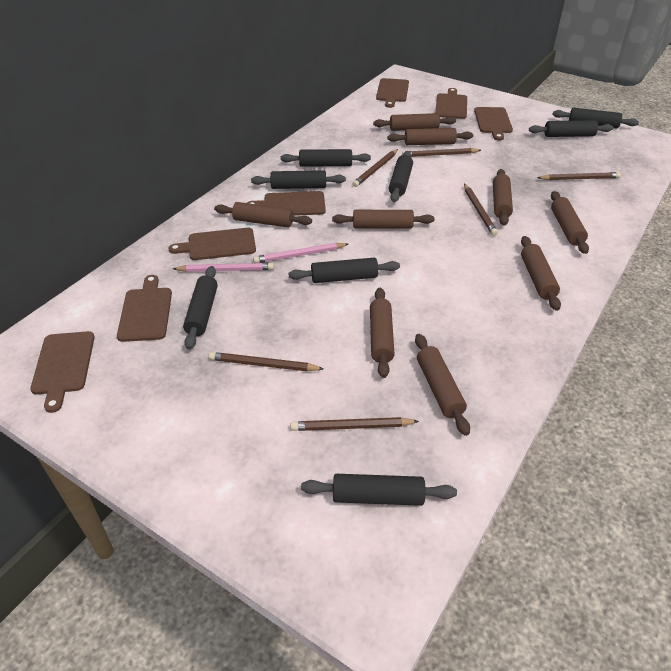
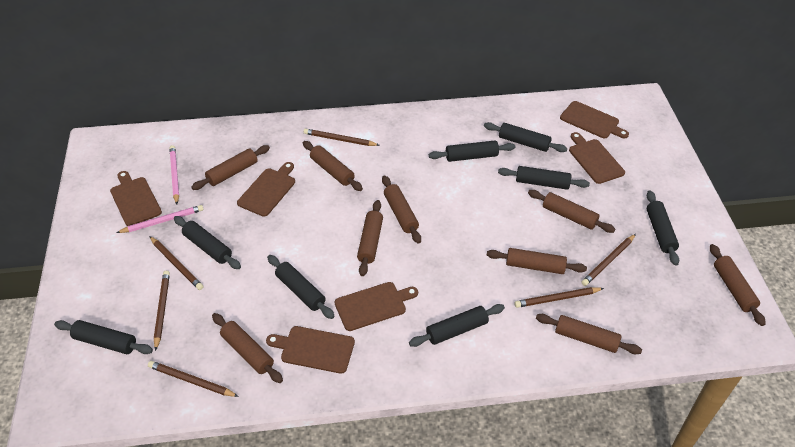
brown cutting board: 7 -> 6

